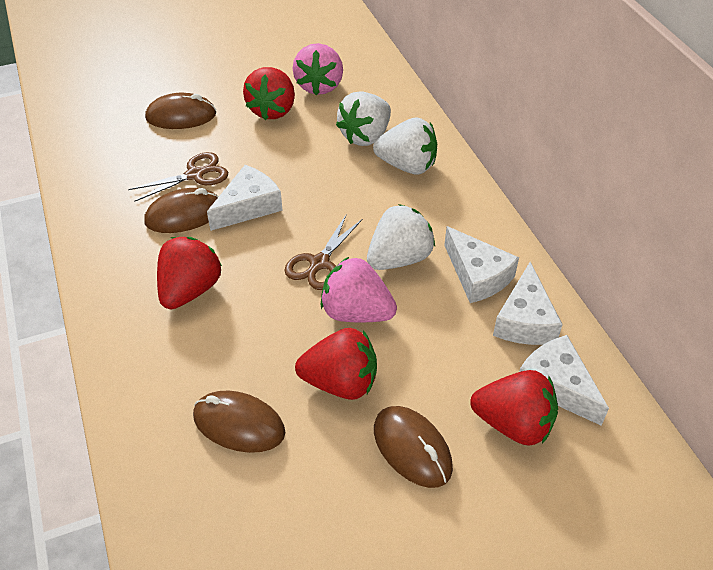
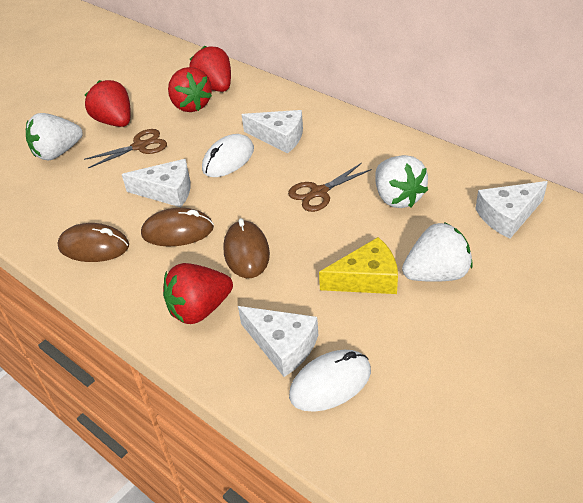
brown mouse: 4 -> 3
pink strawberry: 2 -> 0
white mouse: 0 -> 2
yellow cheese: 0 -> 1

